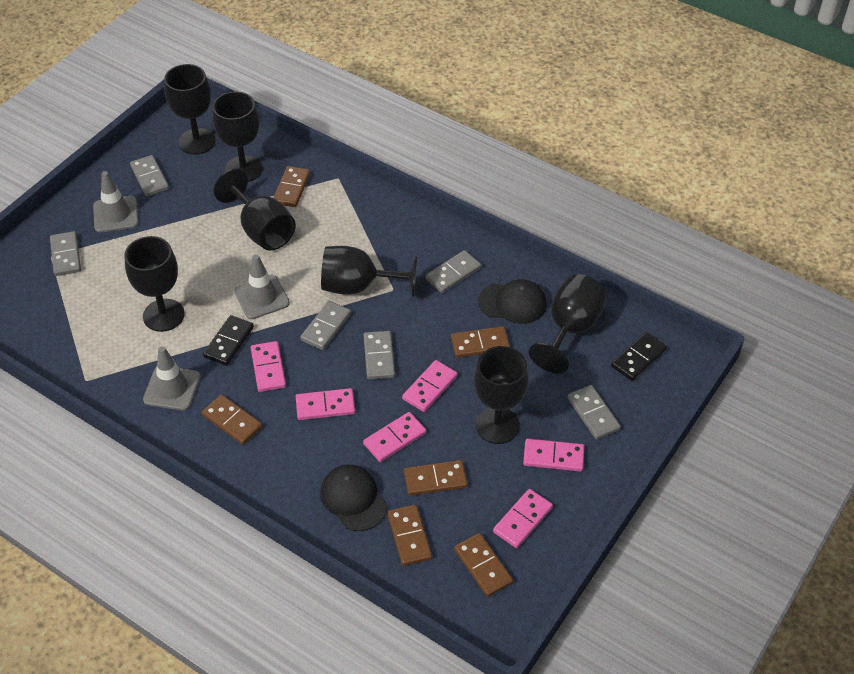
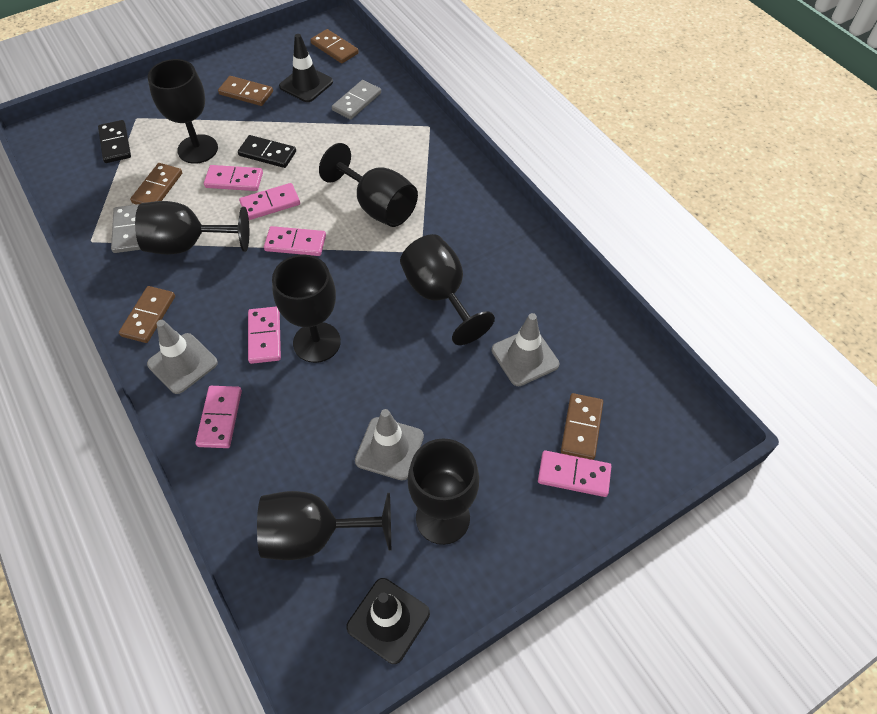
black cap: 2 -> 0
black traffic cone: 0 -> 2
brown domino: 6 -> 5
grey domino: 6 -> 2

